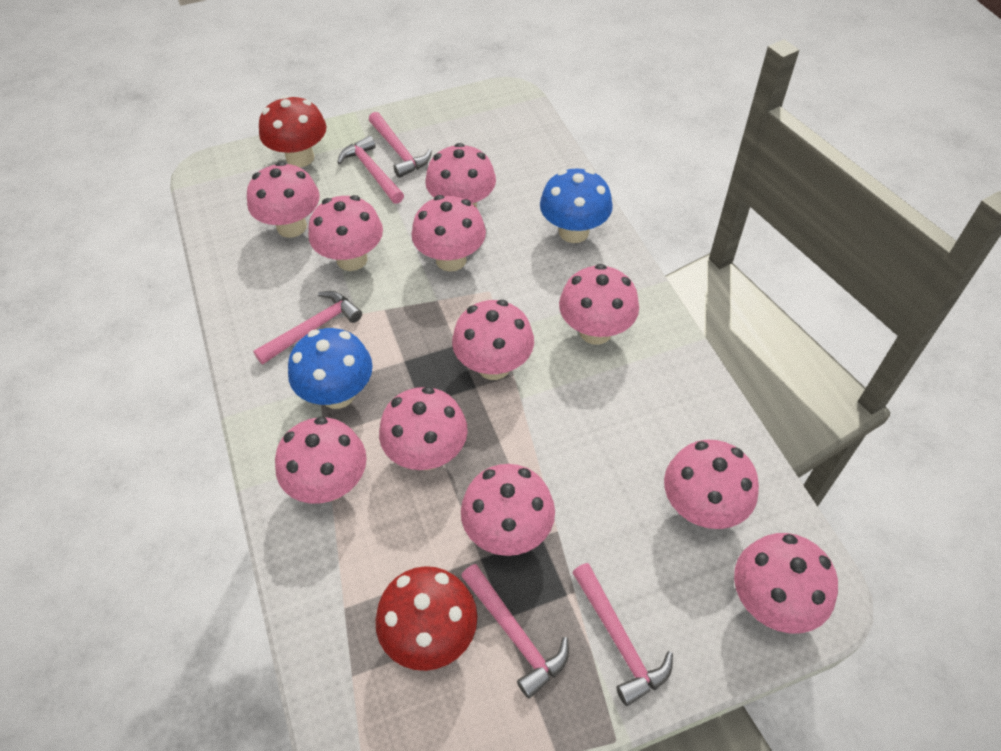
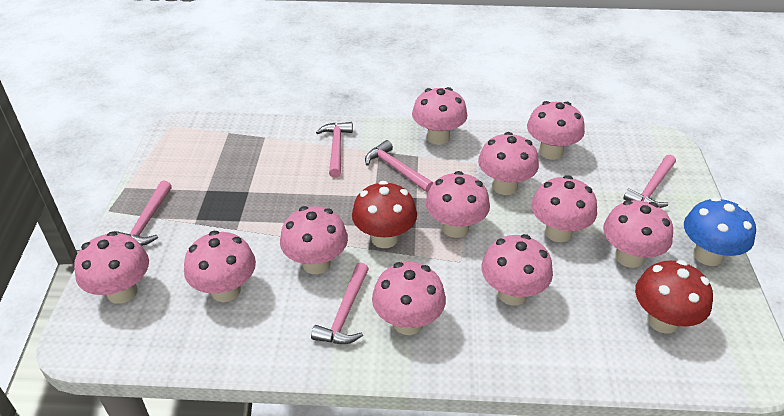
blue mushroom: 2 -> 1

